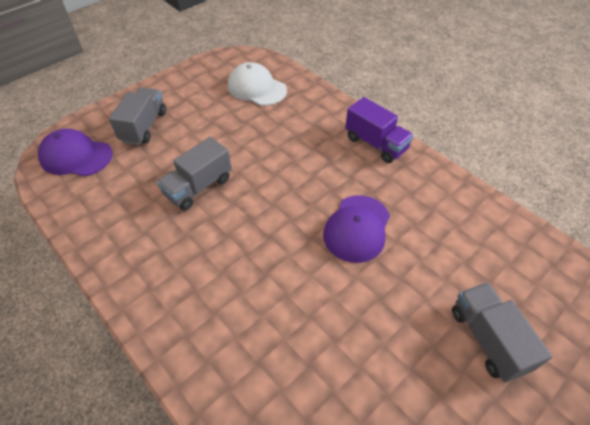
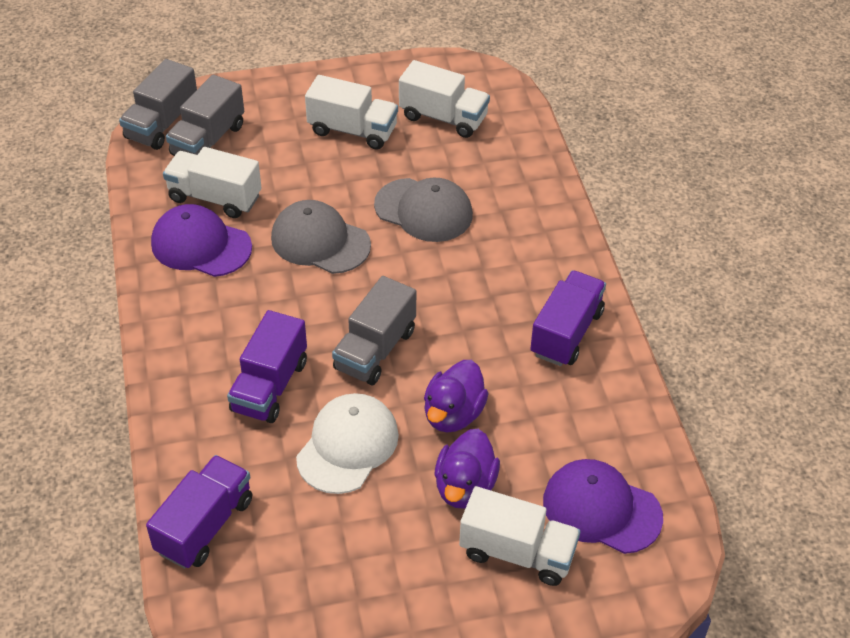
grey cap: 0 -> 2
purple duck: 0 -> 2
purple truck: 1 -> 3
white truck: 0 -> 4

